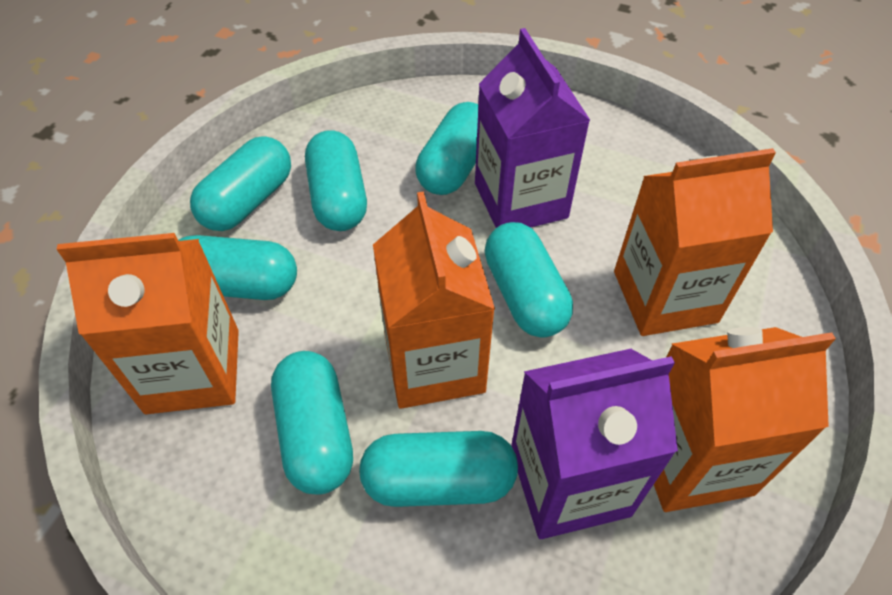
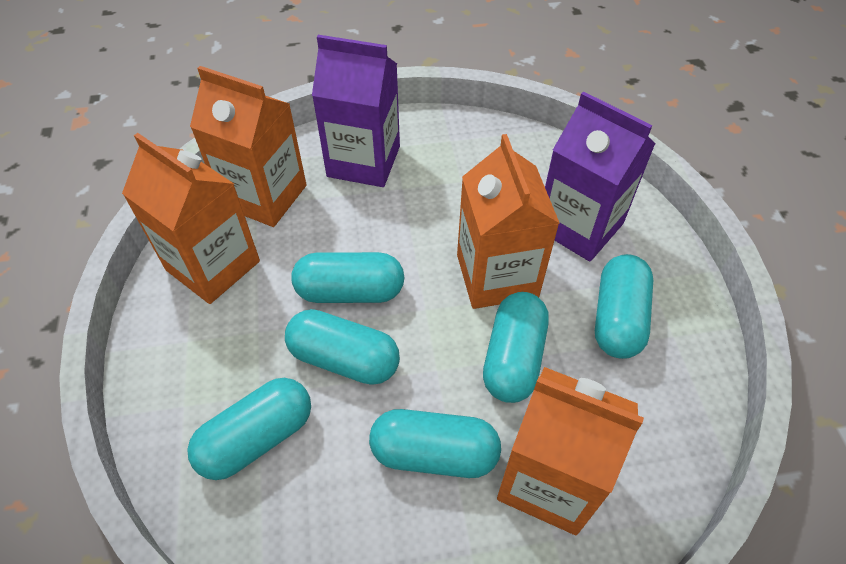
turquoise capsule: 7 -> 6

